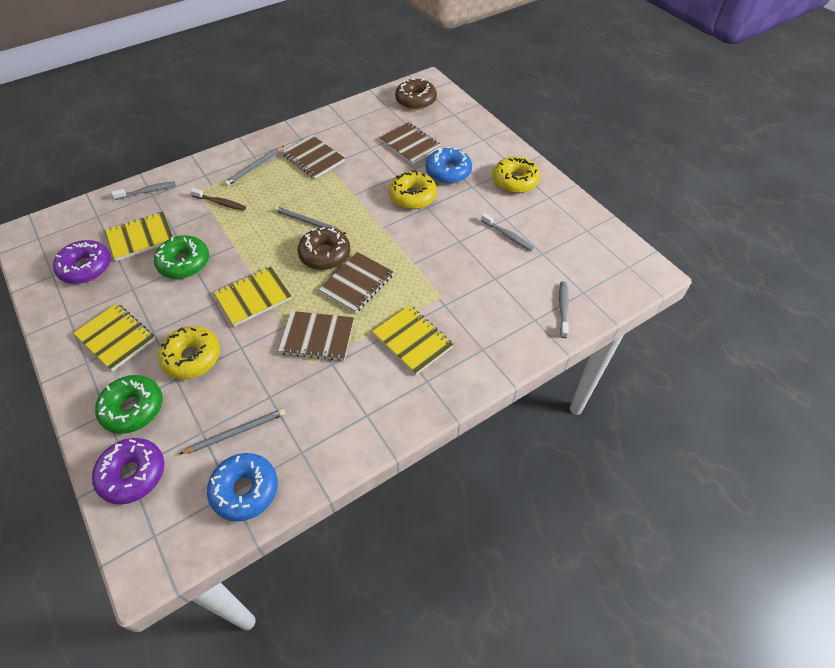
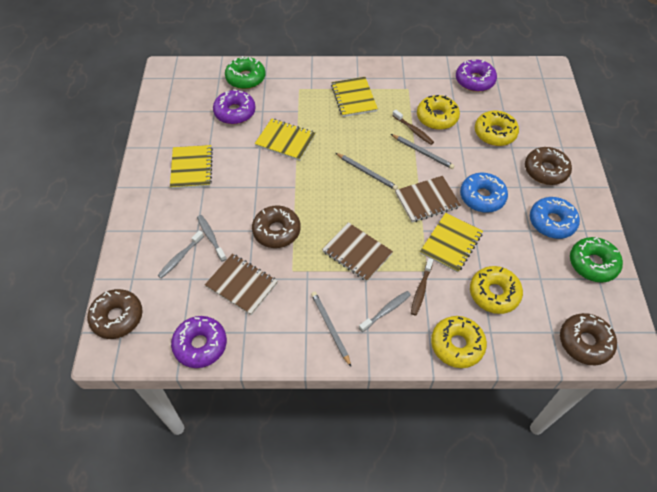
brown donut: 2 -> 4
brown notebook: 4 -> 3
brown toothbrush: 1 -> 2
purple donut: 2 -> 3
yellow donut: 3 -> 4

